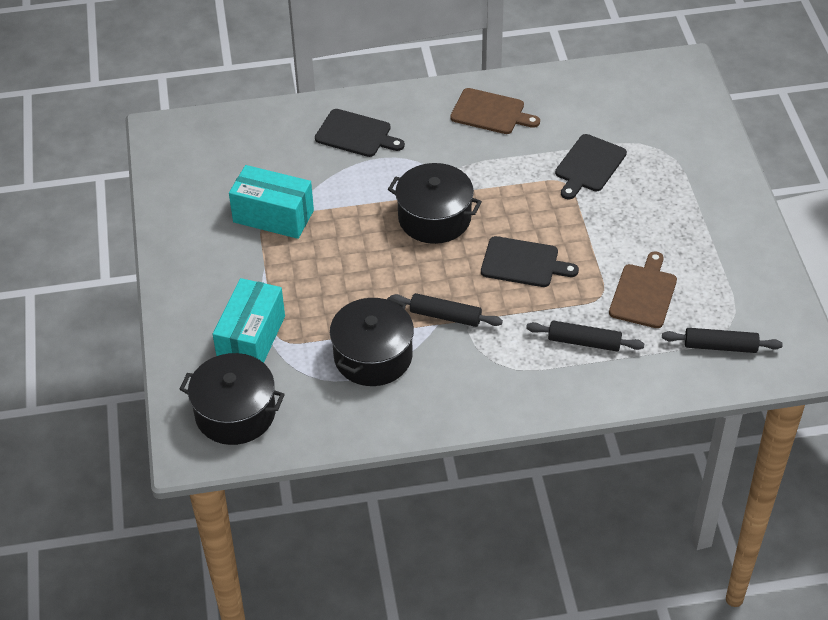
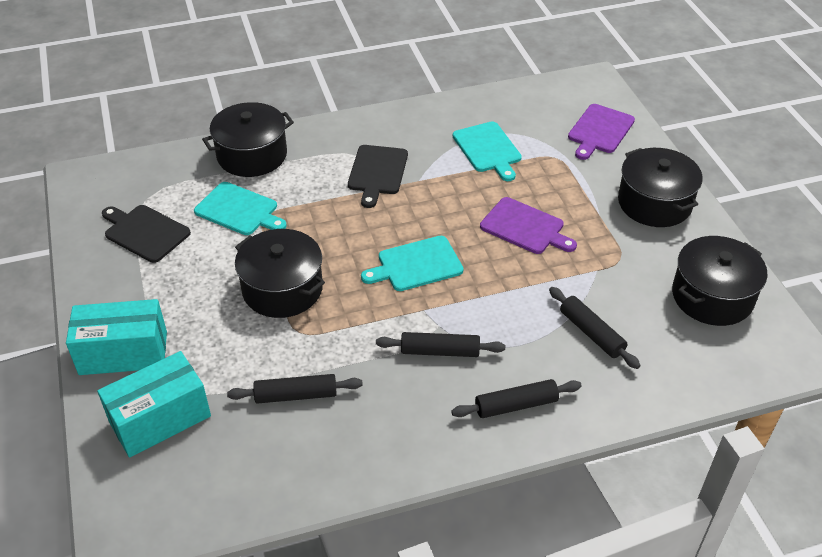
black cutting board: 3 -> 2
black pot: 3 -> 4
black rolling pin: 3 -> 4
brown cutting board: 2 -> 0
purple cutting board: 0 -> 2
turquoise cutting board: 0 -> 3

